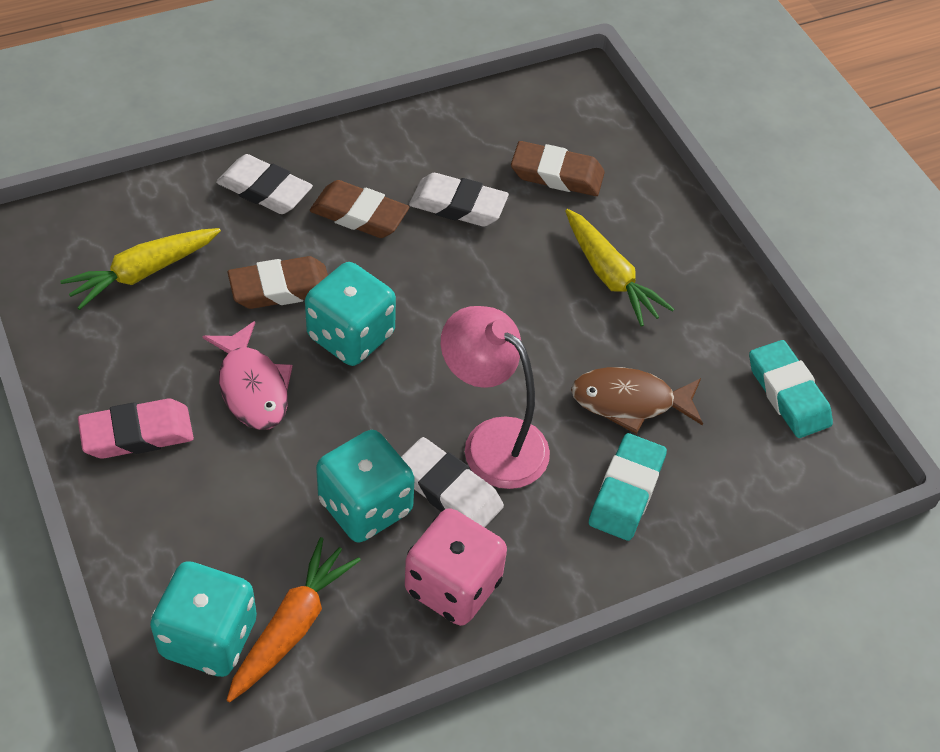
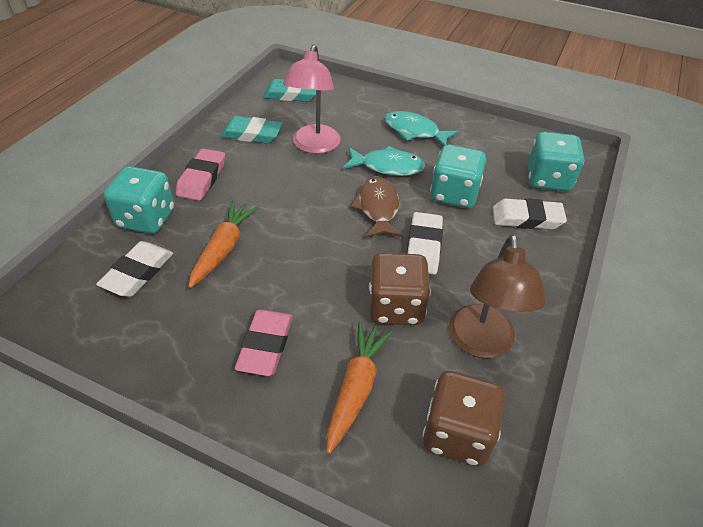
brown dice: 0 -> 2
brown eraser: 3 -> 0
brown lamp: 0 -> 1
orange carrot: 1 -> 2
pink dice: 1 -> 0
pink eraser: 1 -> 2
pink fish: 1 -> 0
turquoise fish: 0 -> 2
yellow carrot: 2 -> 0

